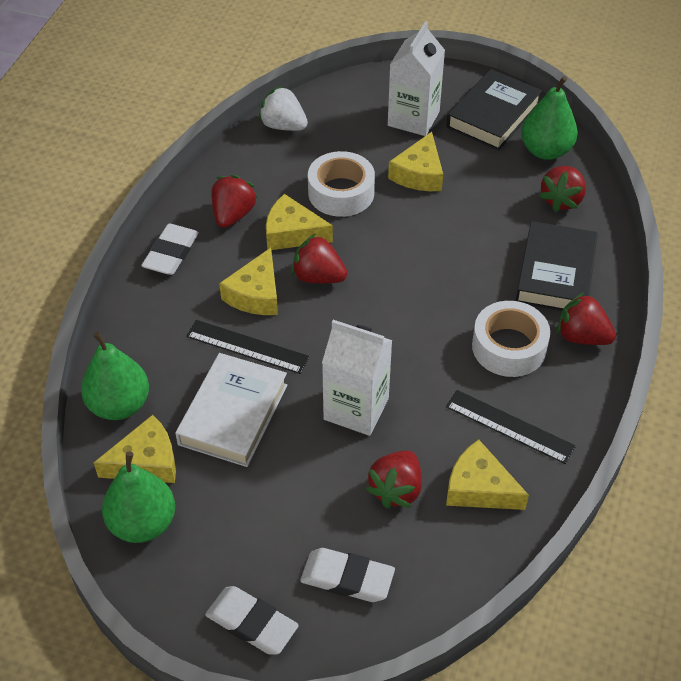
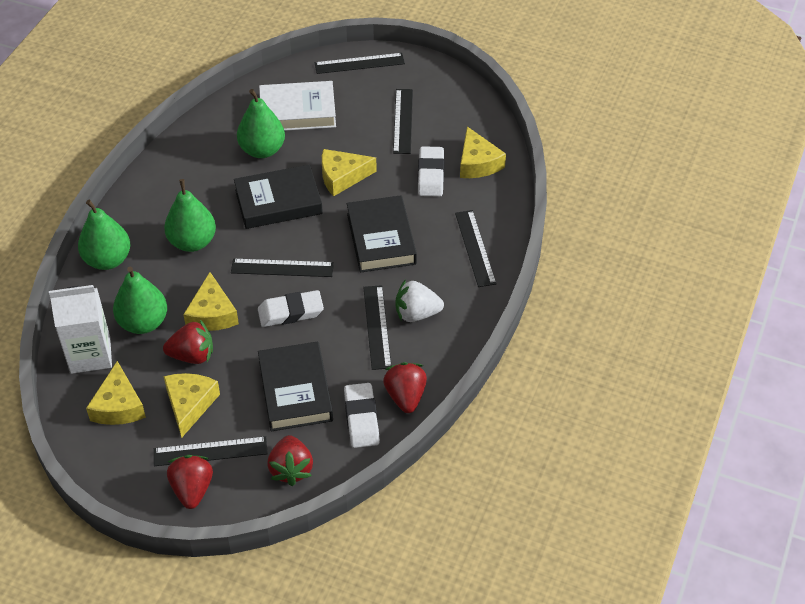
black book: 2 -> 3
black ruler: 2 -> 6
green pear: 3 -> 4
red strawberry: 5 -> 4
white carton: 2 -> 1
white tape: 2 -> 0

